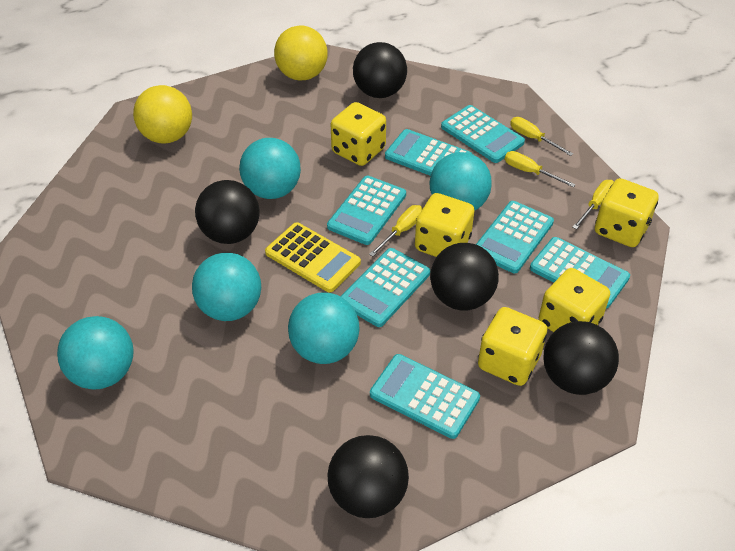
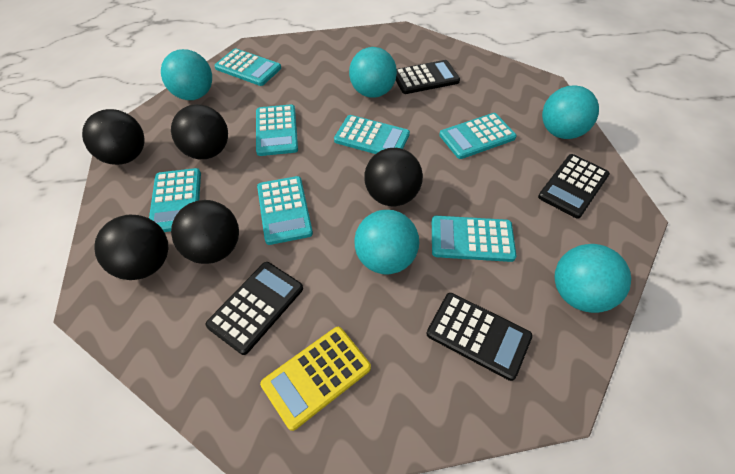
black calculator: 0 -> 4
yellow ball: 2 -> 0
yellow dice: 5 -> 0
yellow screwdriver: 4 -> 0

